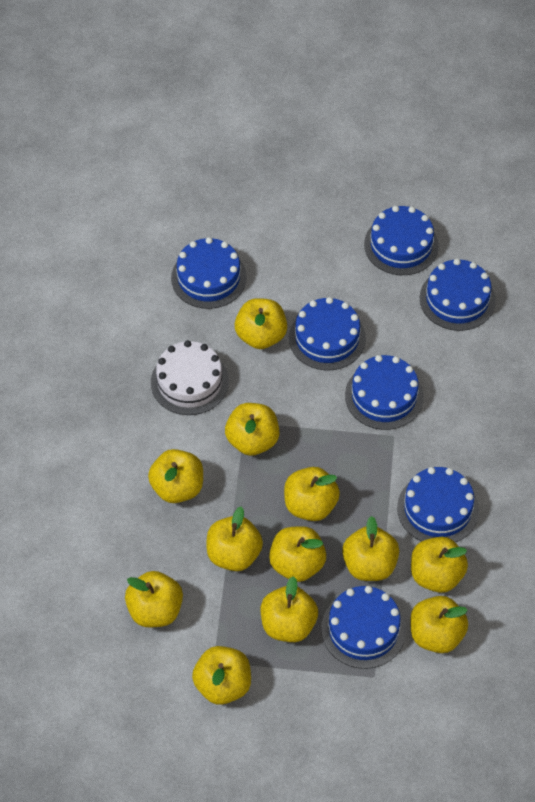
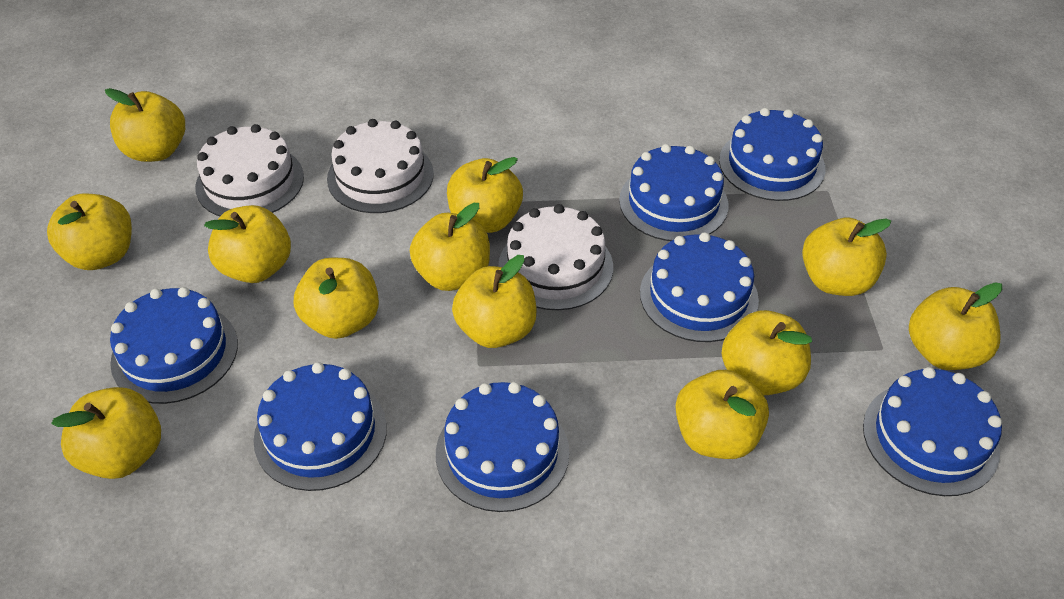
white cake: 1 -> 3

